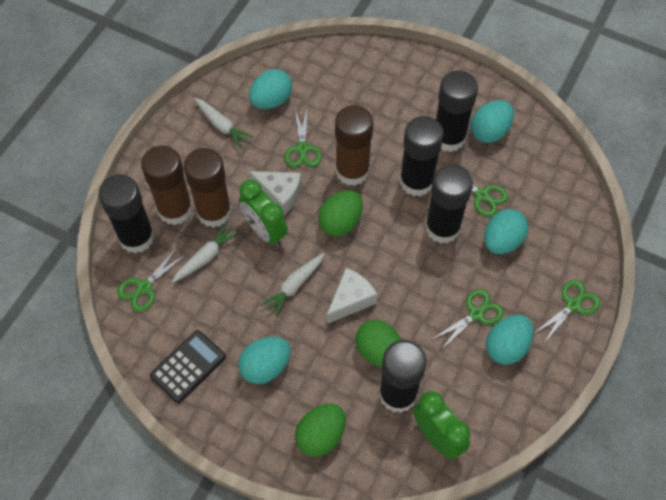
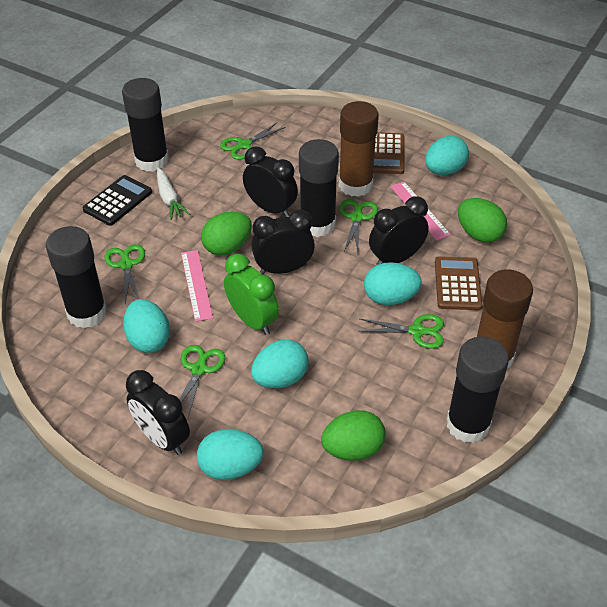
black clock: 0 -> 4
black glue stick: 5 -> 4
brown calculator: 0 -> 2
brown glue stick: 3 -> 2
green clock: 2 -> 1
pink ruler: 0 -> 2
white carrot: 3 -> 1
white cheese: 2 -> 0

